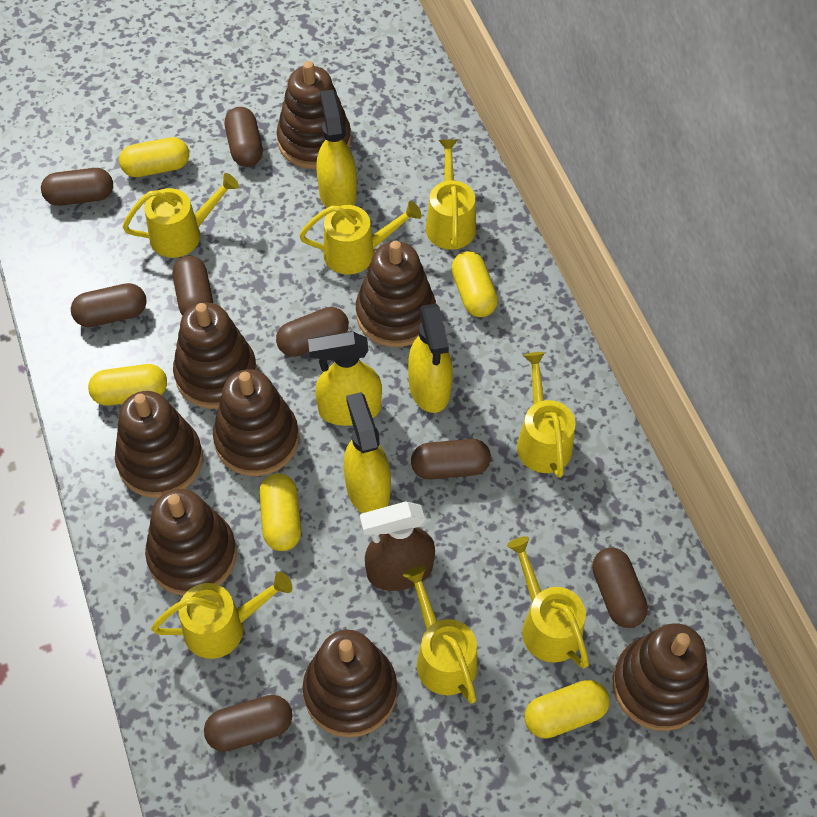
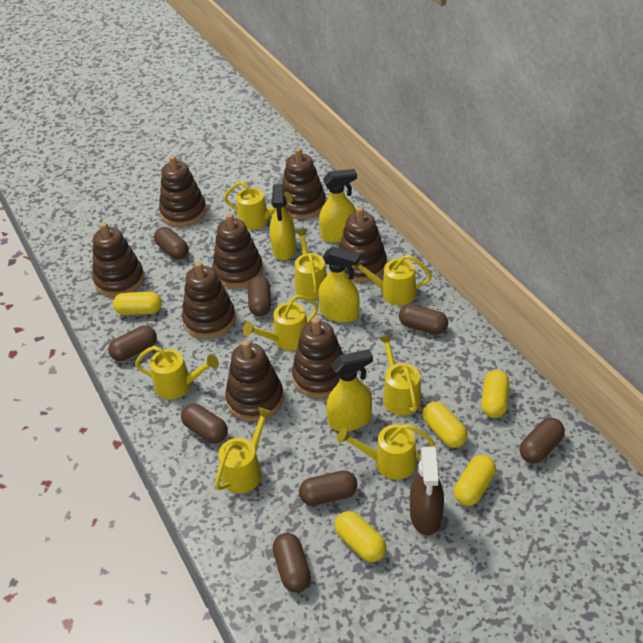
yellow watering can: 7 -> 8

